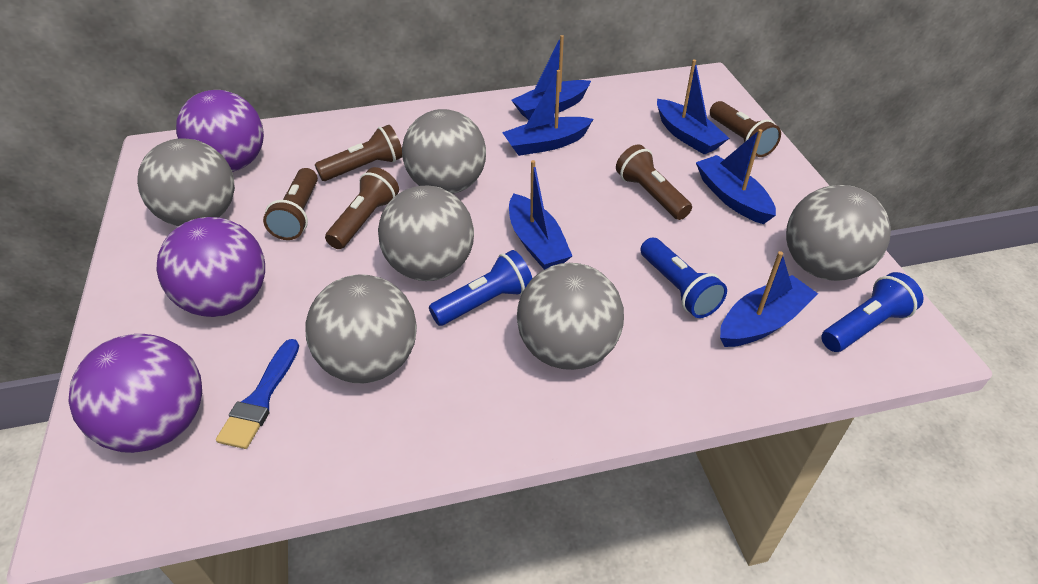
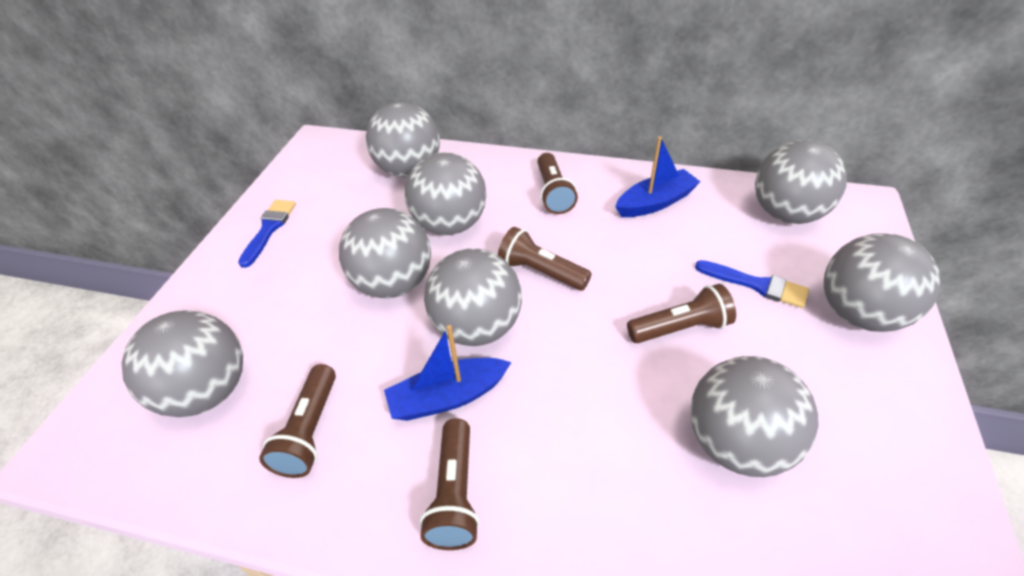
blue boat: 6 -> 2
blue brush: 1 -> 2
blue flashlight: 3 -> 0
grey ball: 6 -> 8
purple ball: 3 -> 0

